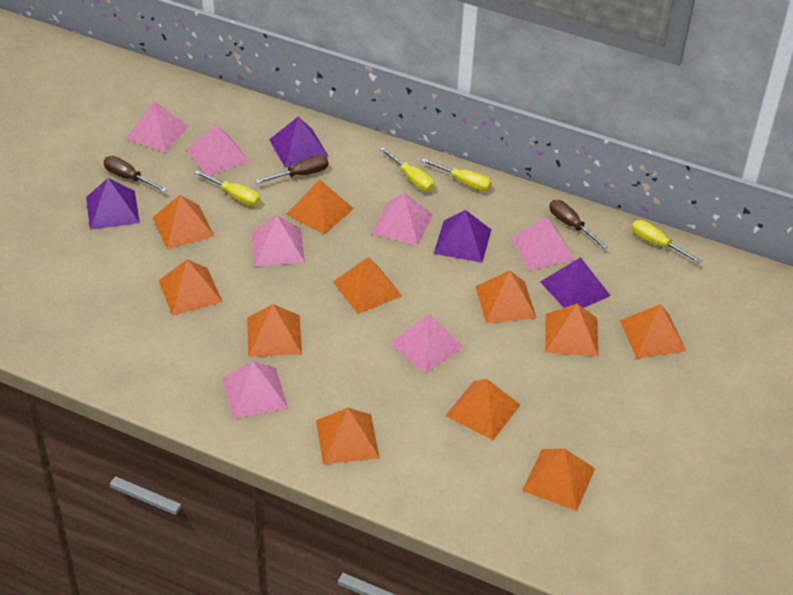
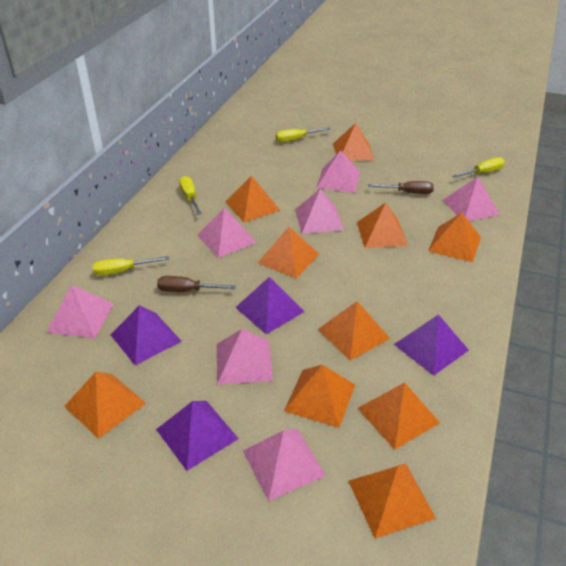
brown screwdriver: 3 -> 2
orange pyramid: 11 -> 10

